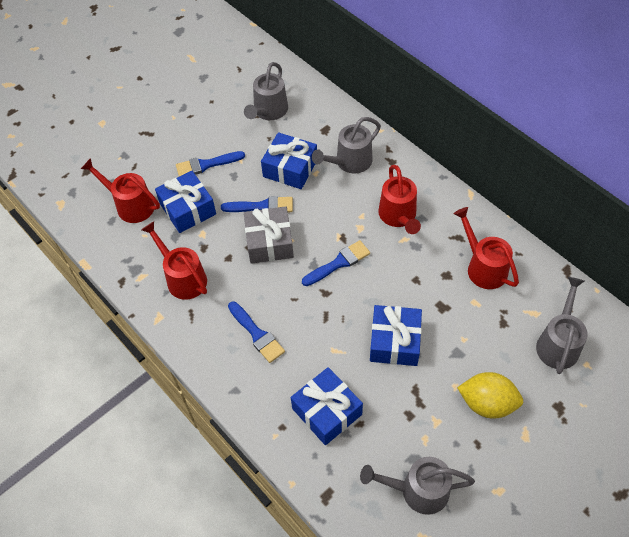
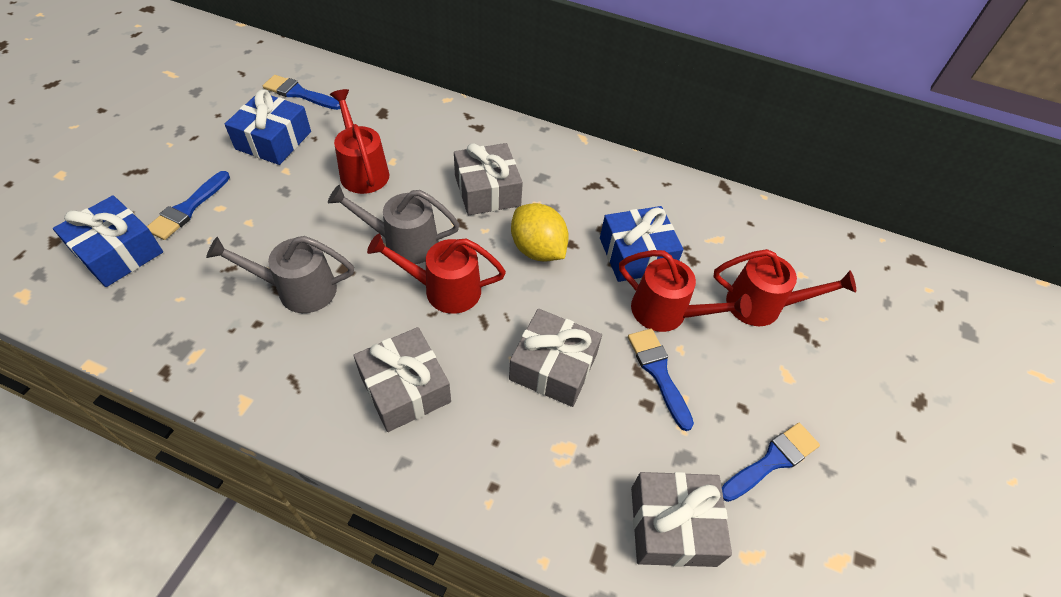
blue gift: 4 -> 3
grey gift: 1 -> 4
grey watering can: 4 -> 2

